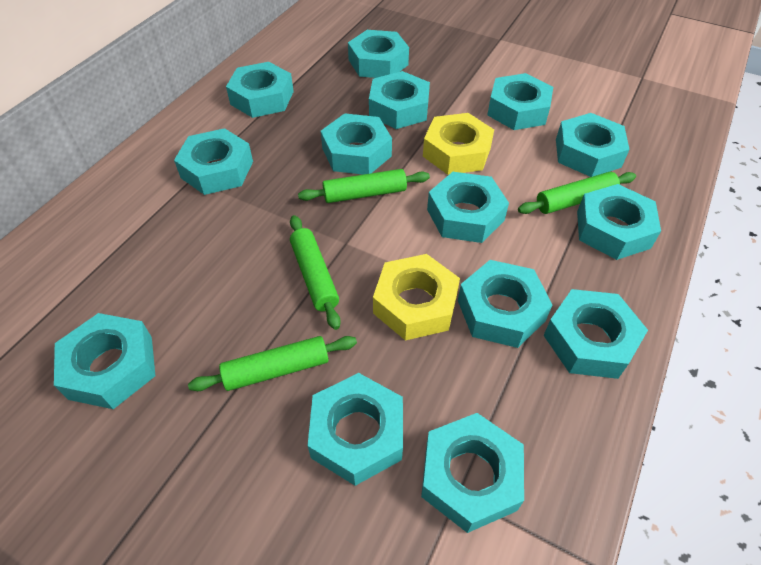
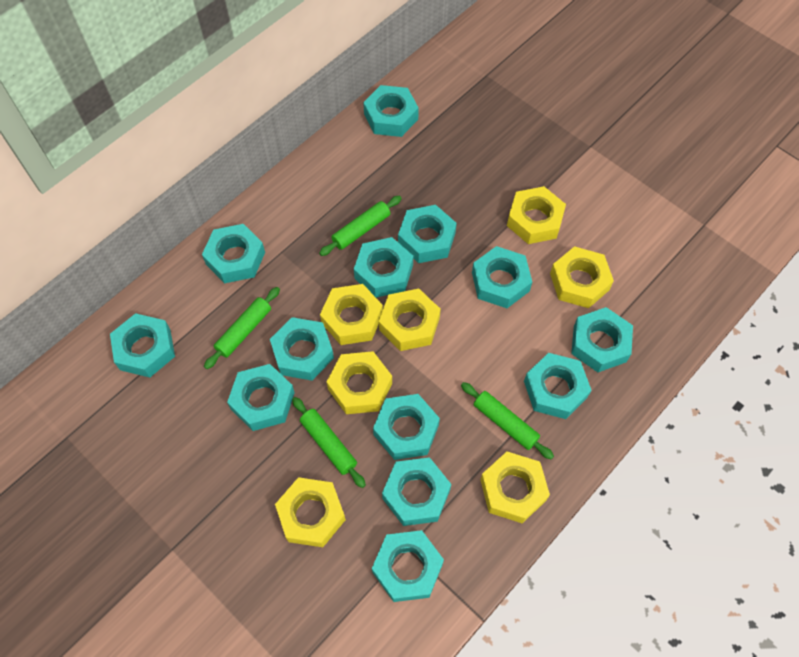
turquoise nut: 14 -> 13
yellow nut: 2 -> 7

